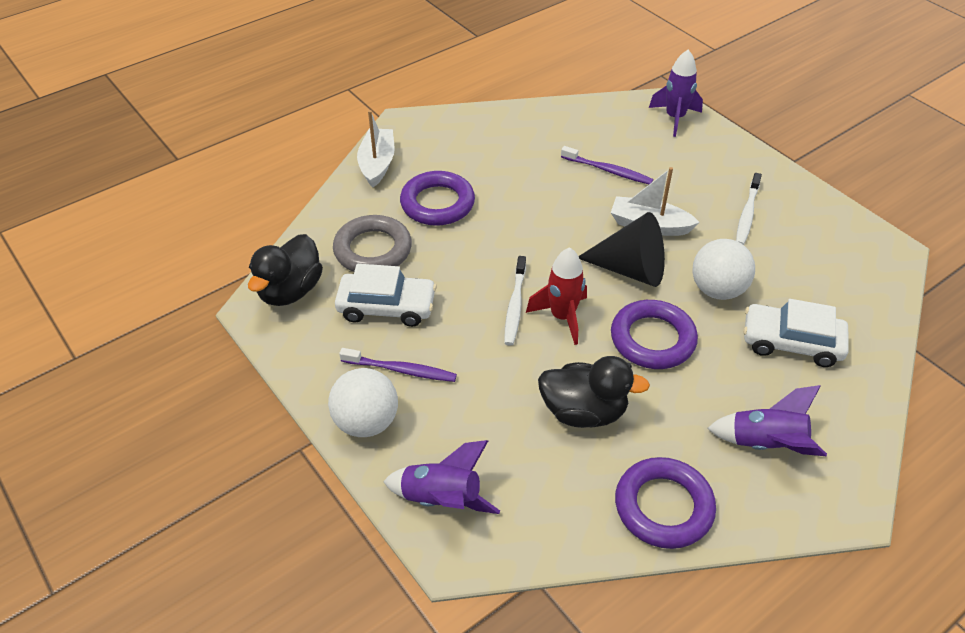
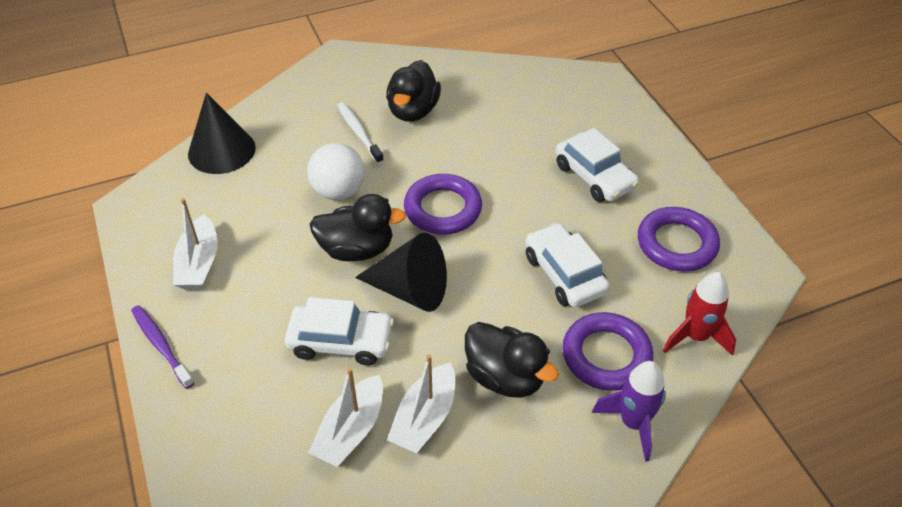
black cone: 1 -> 2
black duck: 2 -> 3
grey ring: 1 -> 0
purple rocket: 3 -> 1
purple toothbrush: 2 -> 1
white ball: 2 -> 1
white boat: 2 -> 3
white car: 2 -> 3
white toothbrush: 2 -> 1

